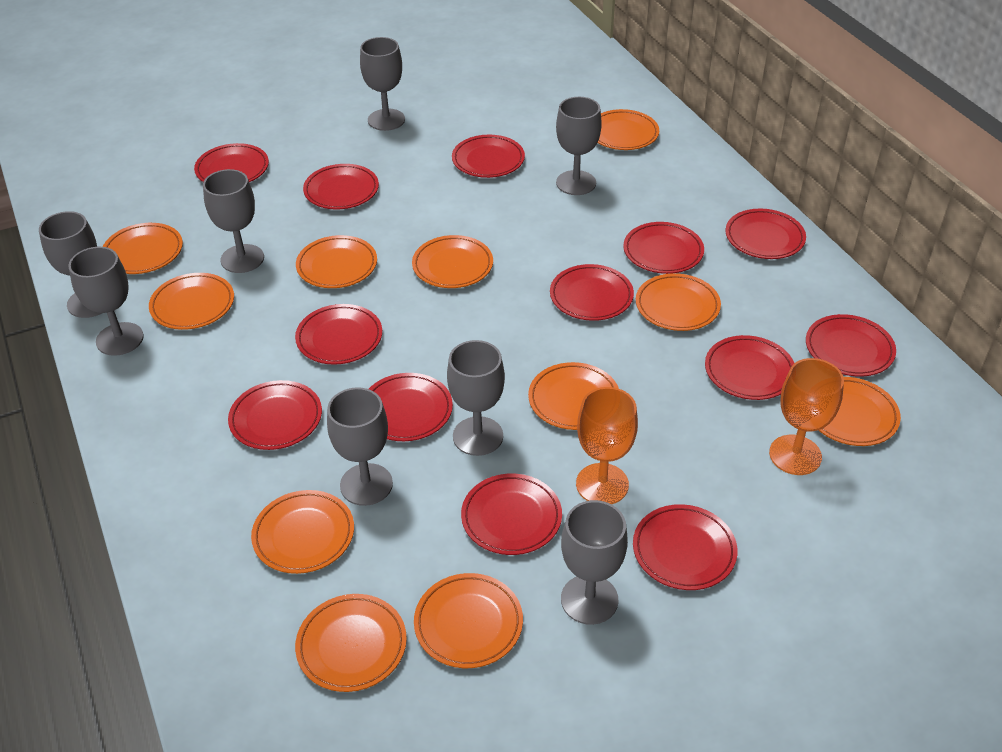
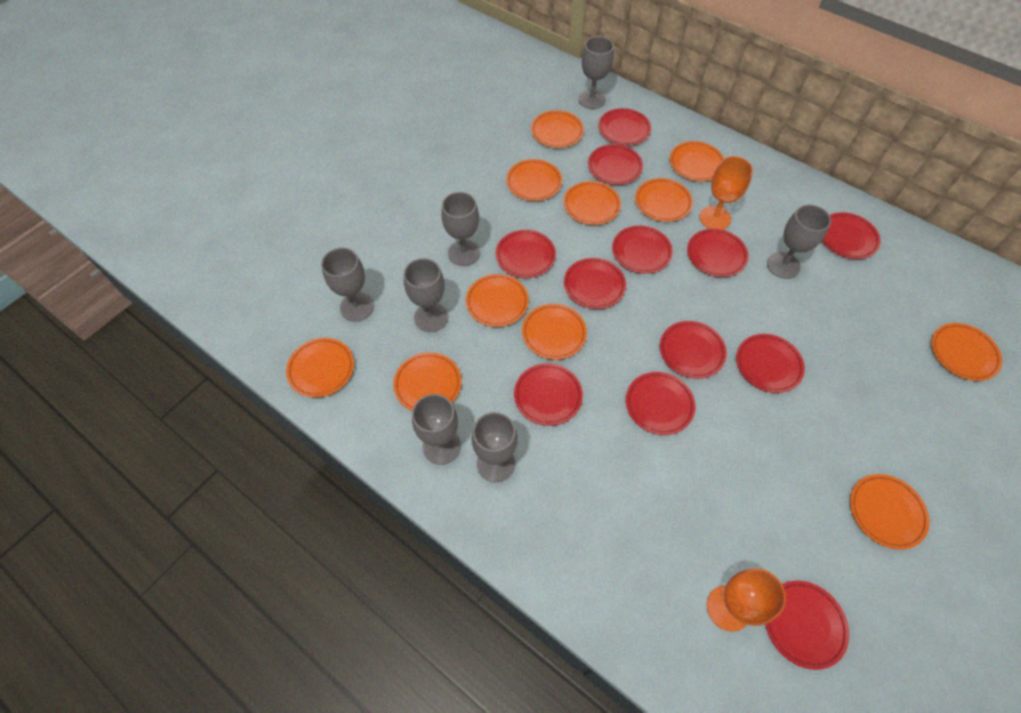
grey goblet: 8 -> 7
red plate: 13 -> 12

